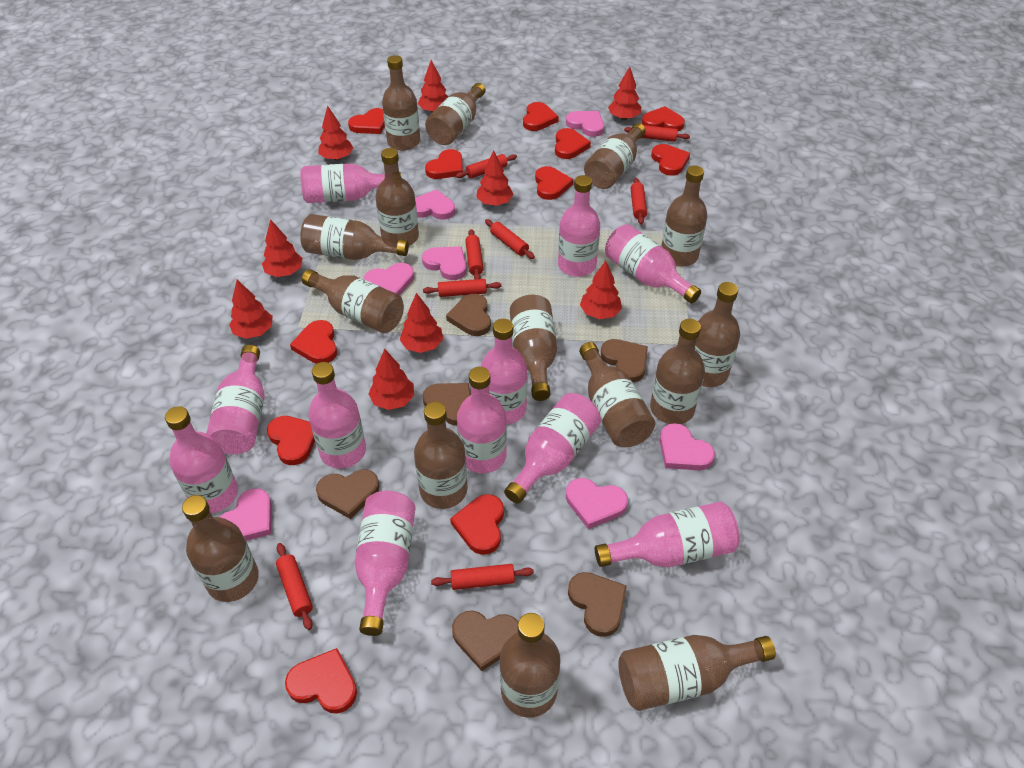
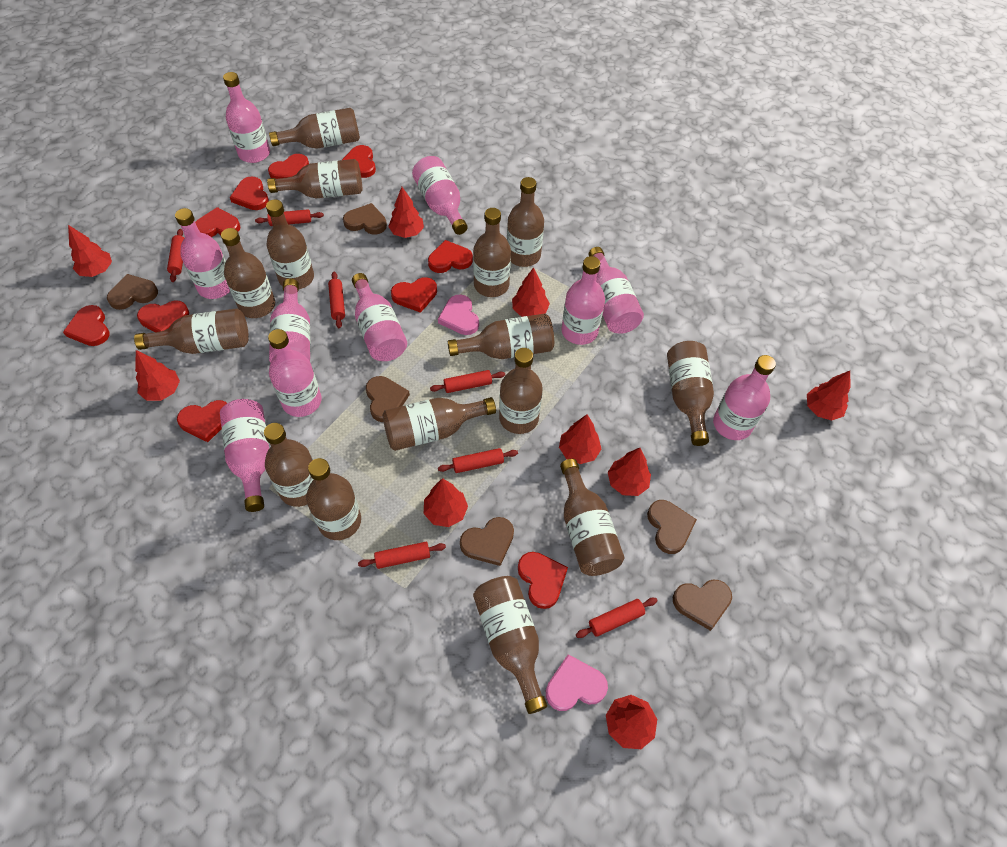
pink bottle: 11 -> 10
pink heart: 7 -> 2
red heart: 11 -> 10
red rolling pin: 8 -> 7

